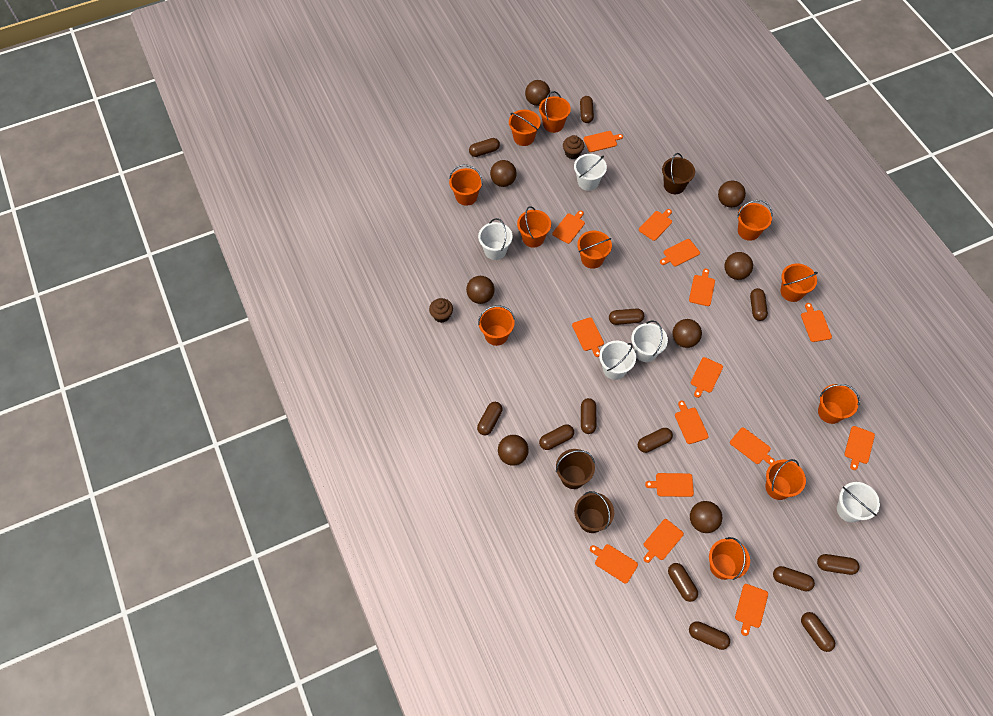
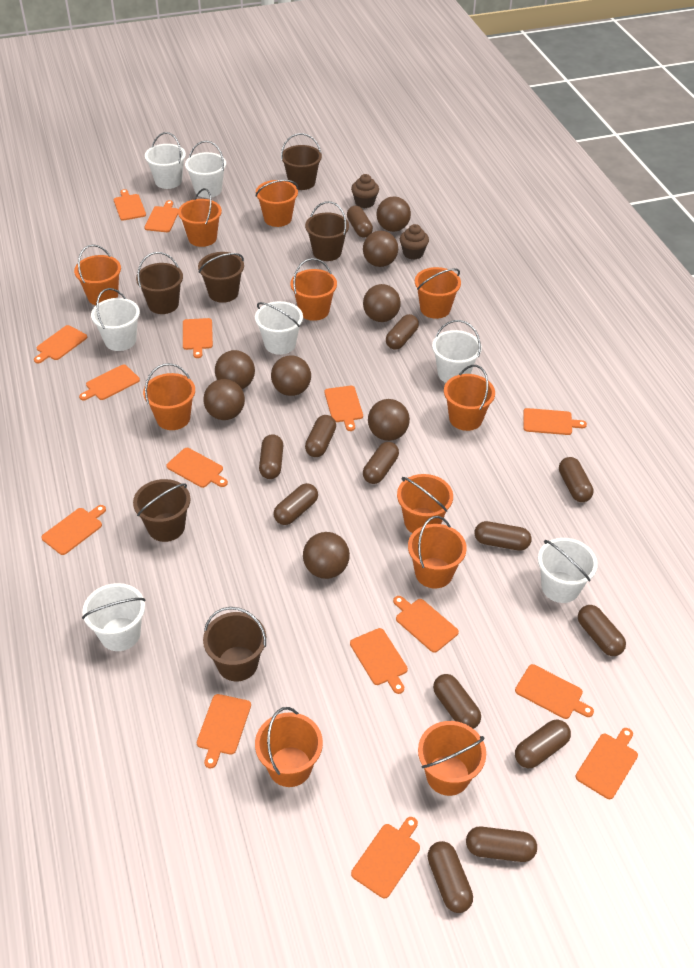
brown bucket: 3 -> 6
white bucket: 5 -> 7

